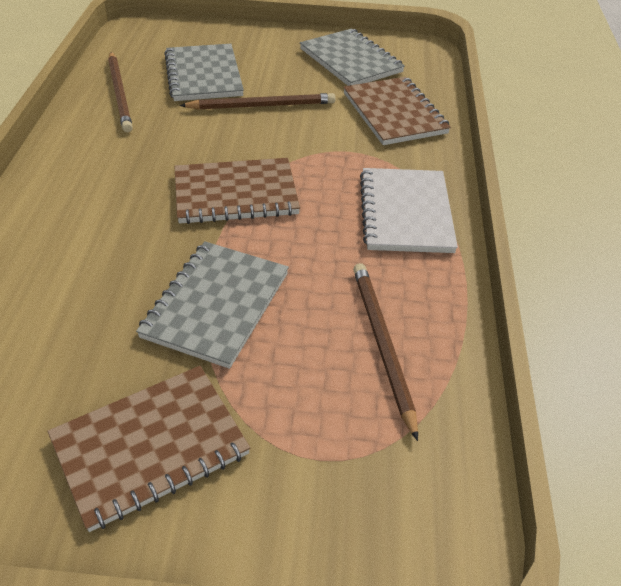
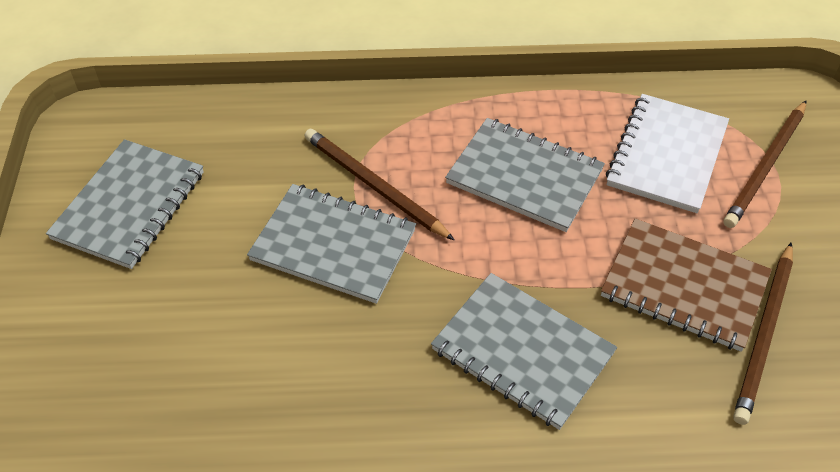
brown notebook: 3 -> 1
grey notebook: 3 -> 4

